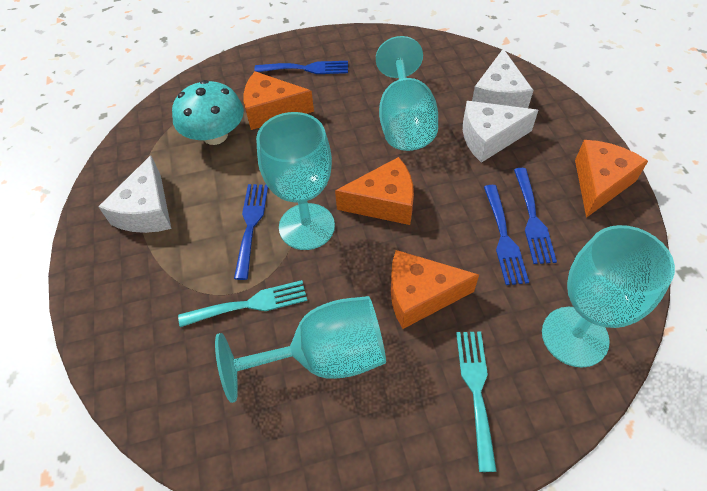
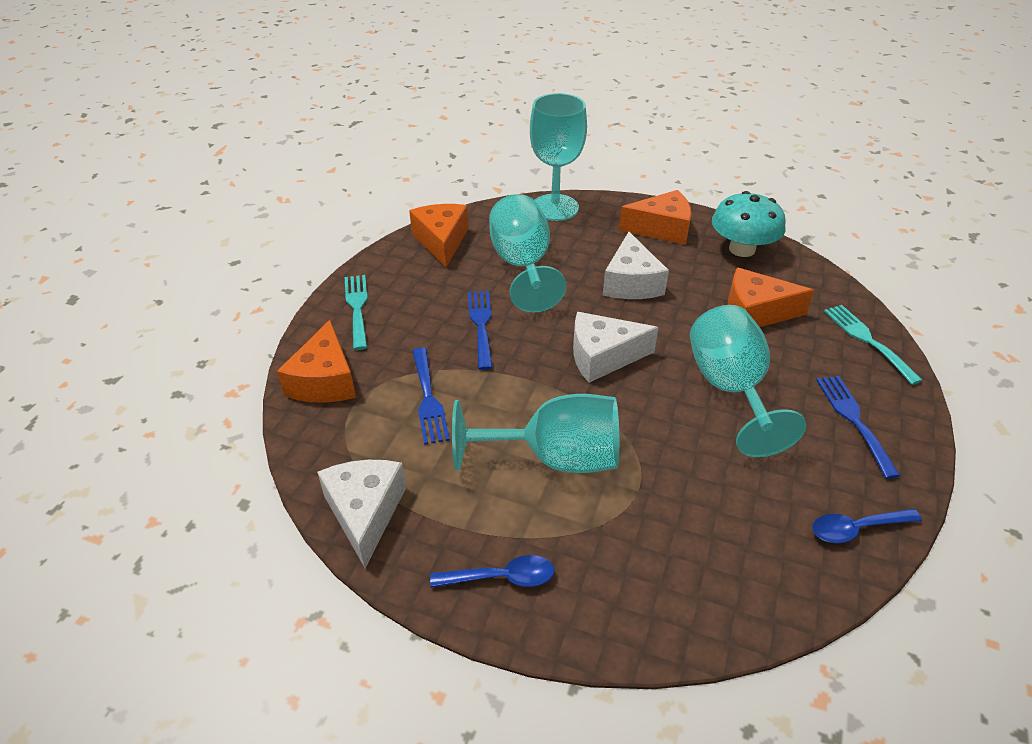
blue fork: 4 -> 3
blue spoon: 0 -> 2

